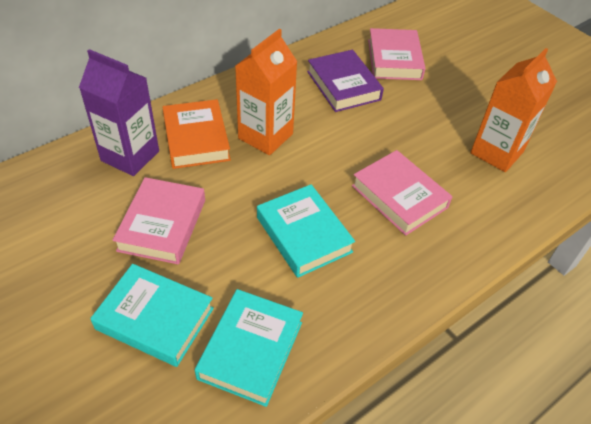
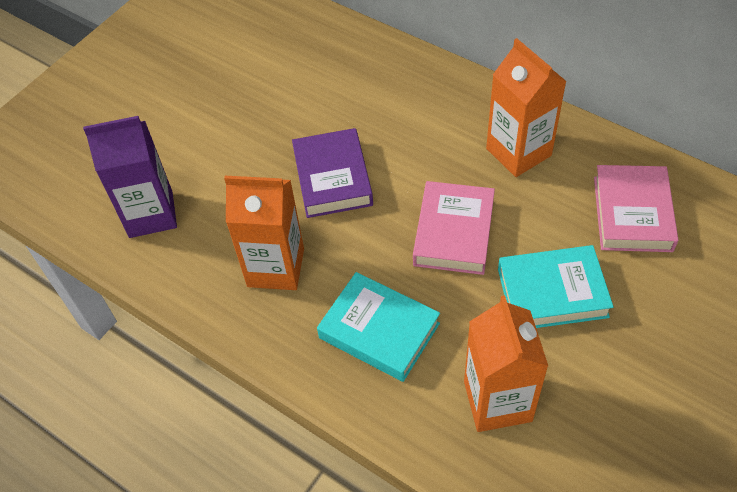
orange book: 1 -> 0
orange carton: 2 -> 3
pink book: 3 -> 2
turquoise book: 3 -> 2

